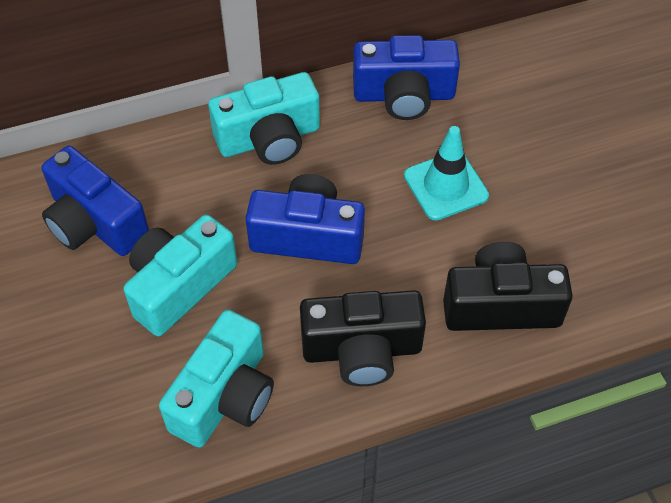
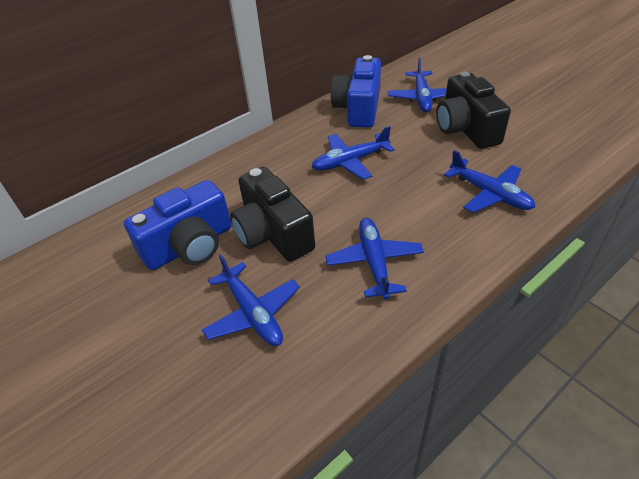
blue camera: 3 -> 2
blue plane: 0 -> 5
turquoise camera: 3 -> 0
turquoise traffic cone: 1 -> 0

